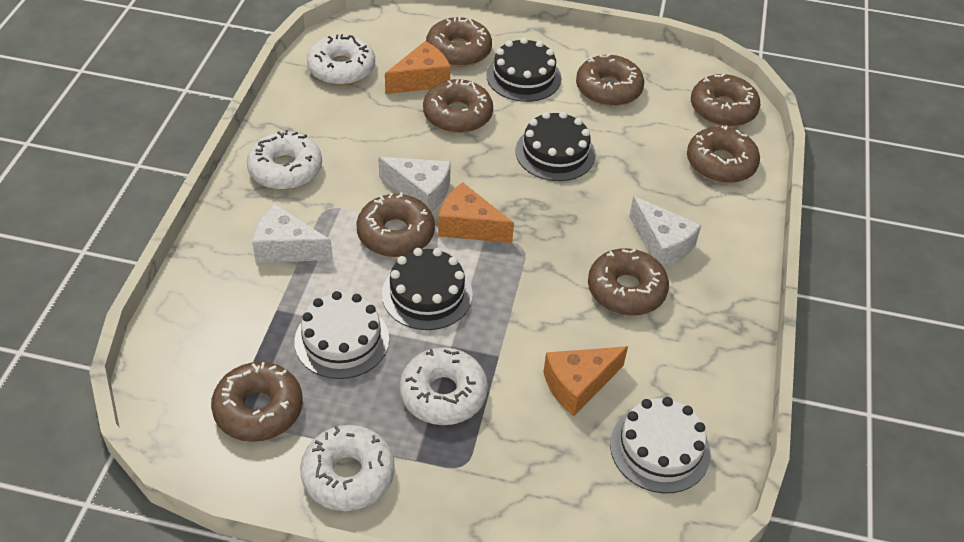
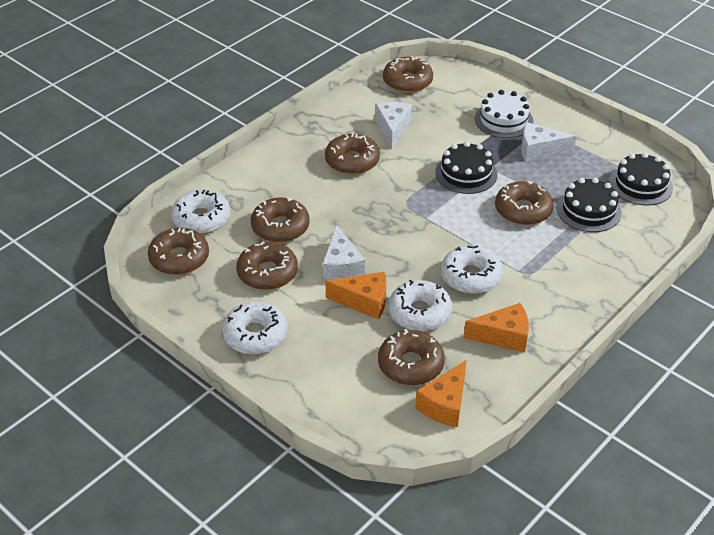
brown donut: 8 -> 7
white cake: 2 -> 1

